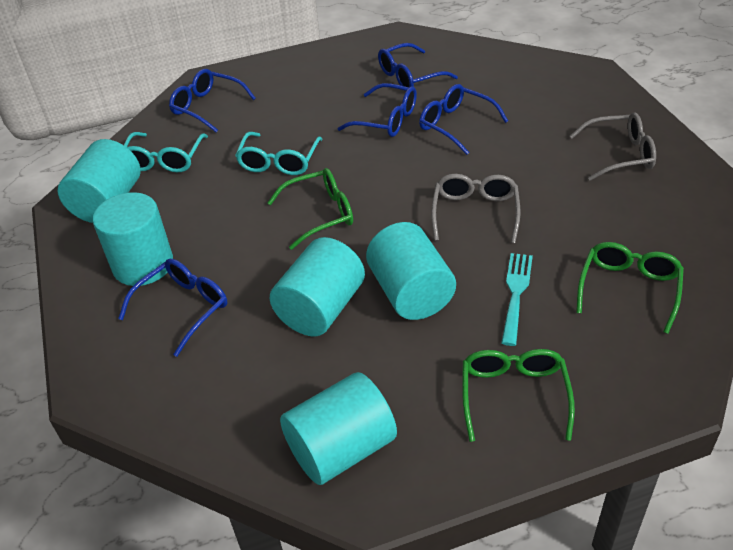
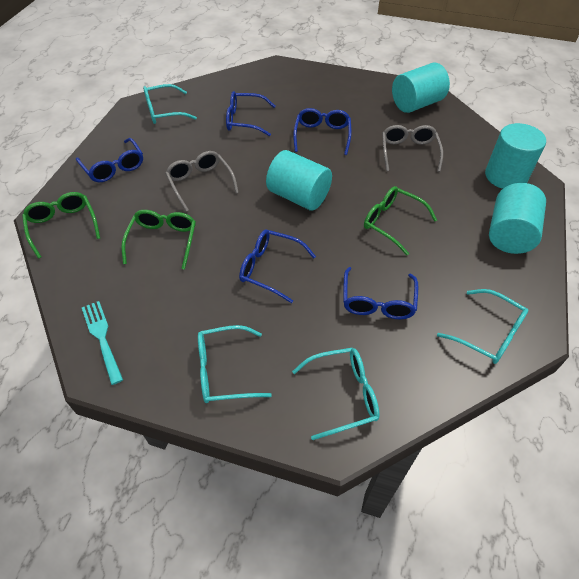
turquoise cylinder: 5 -> 4
turquoise glasses: 2 -> 4

